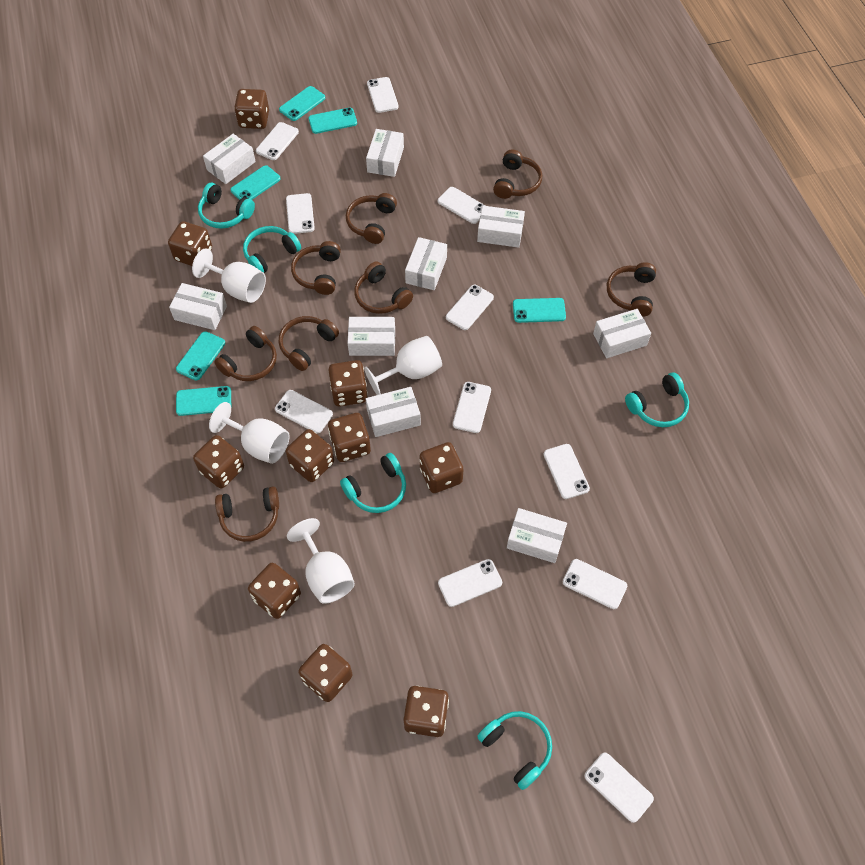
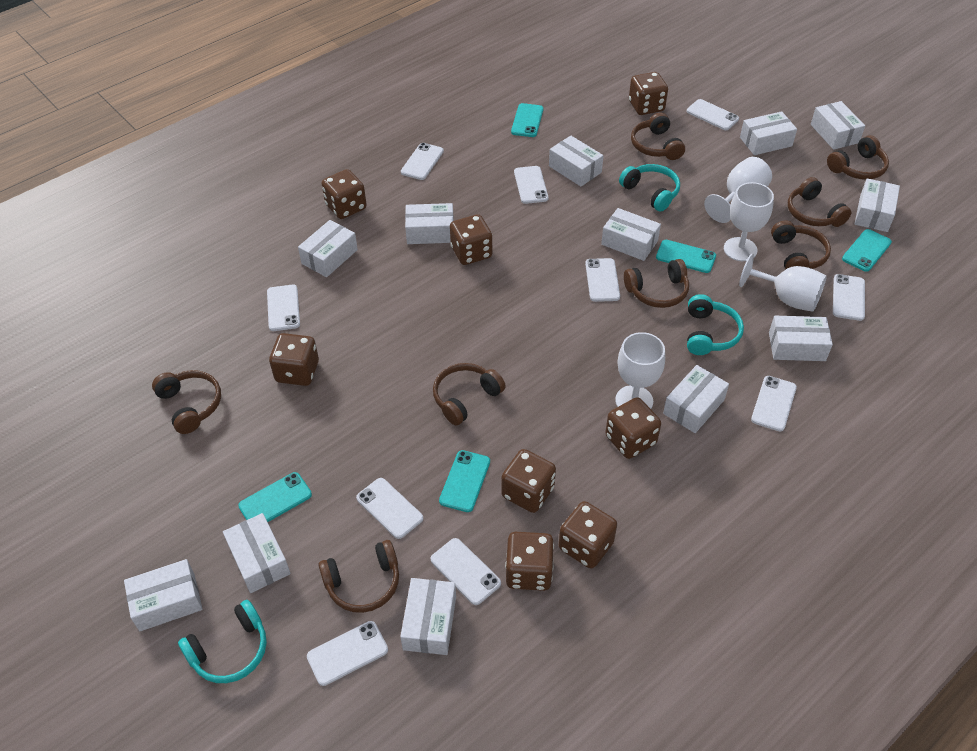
brown dice: 10 -> 8
turquoise headphones: 5 -> 3
turquoise phone: 6 -> 5
white box: 9 -> 12
white phone: 11 -> 10

